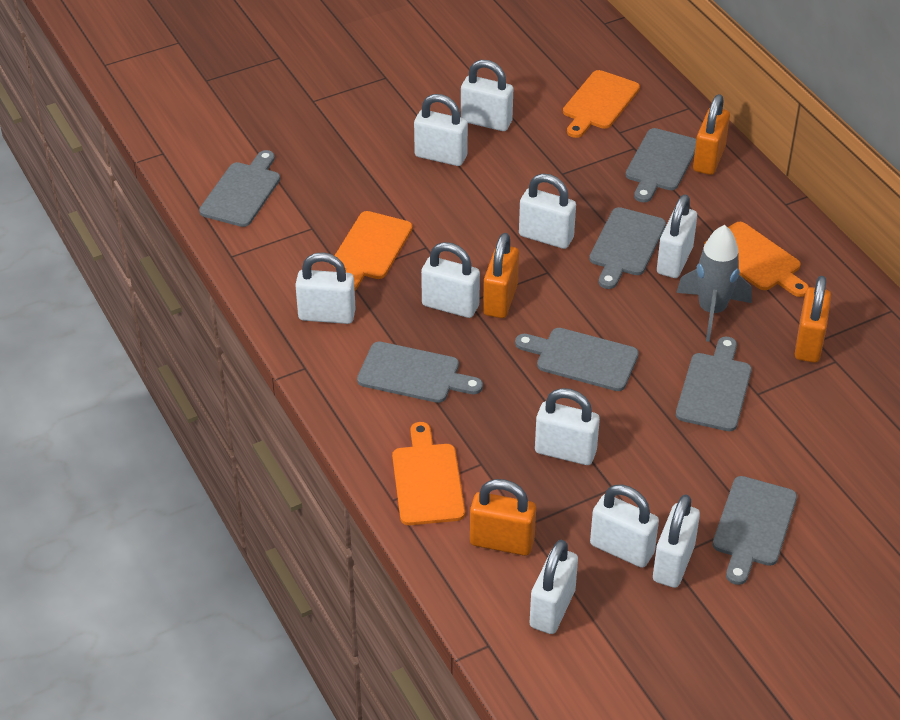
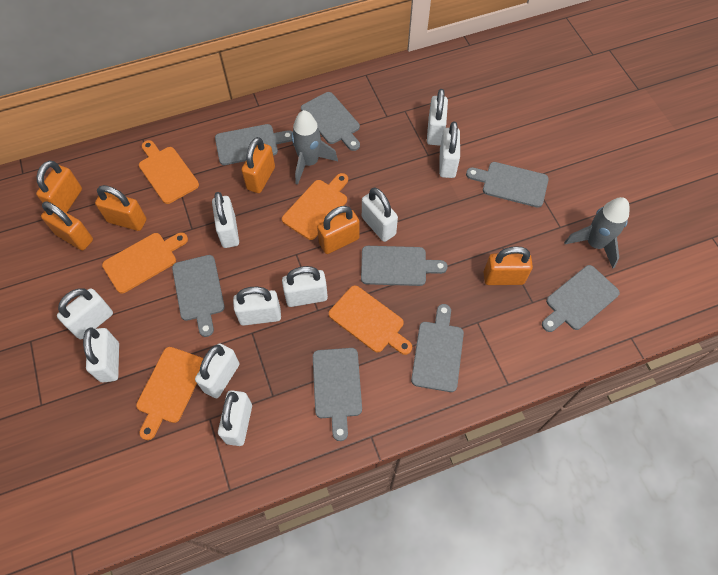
grey cutting board: 7 -> 8
grey rocket: 1 -> 2
orange cutting board: 4 -> 5
orange padlock: 4 -> 6

